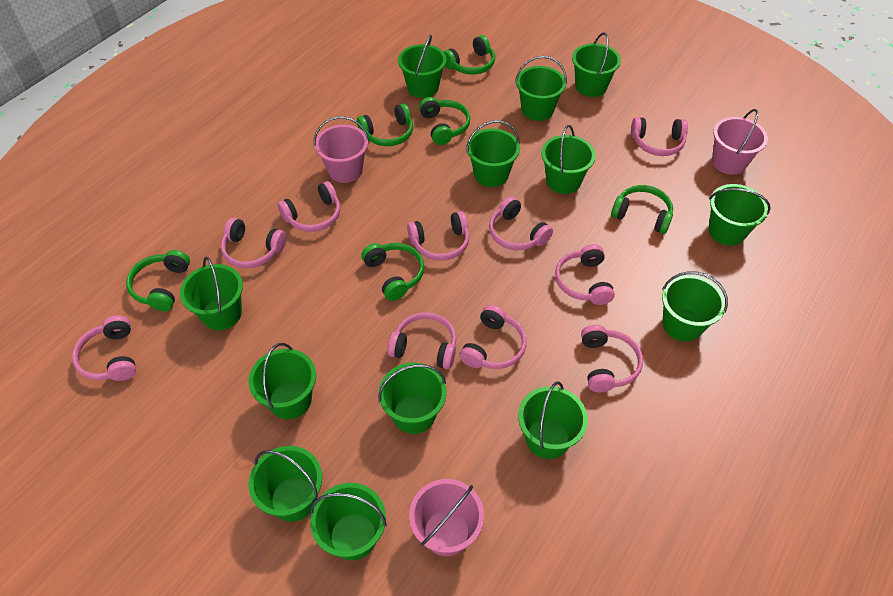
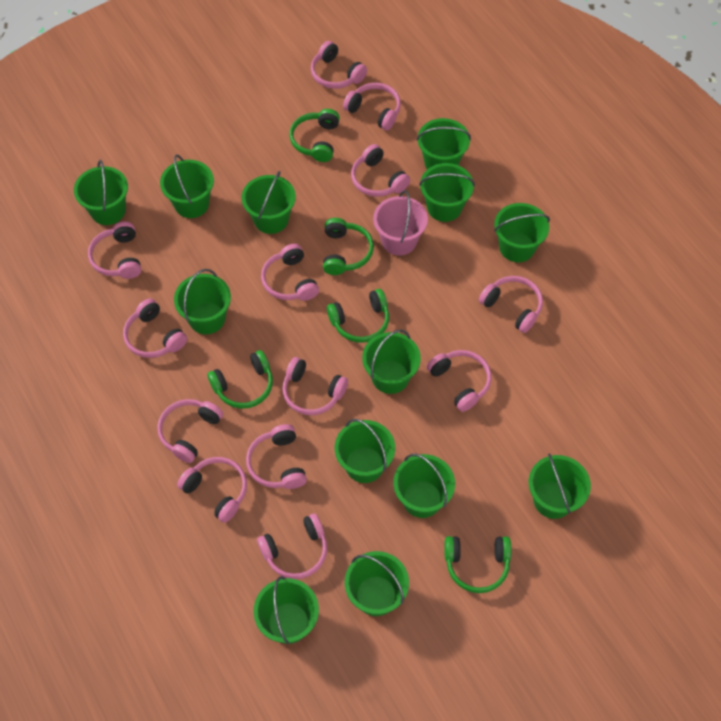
green headphones: 6 -> 5
pink bucket: 3 -> 1
pink headphones: 10 -> 13

